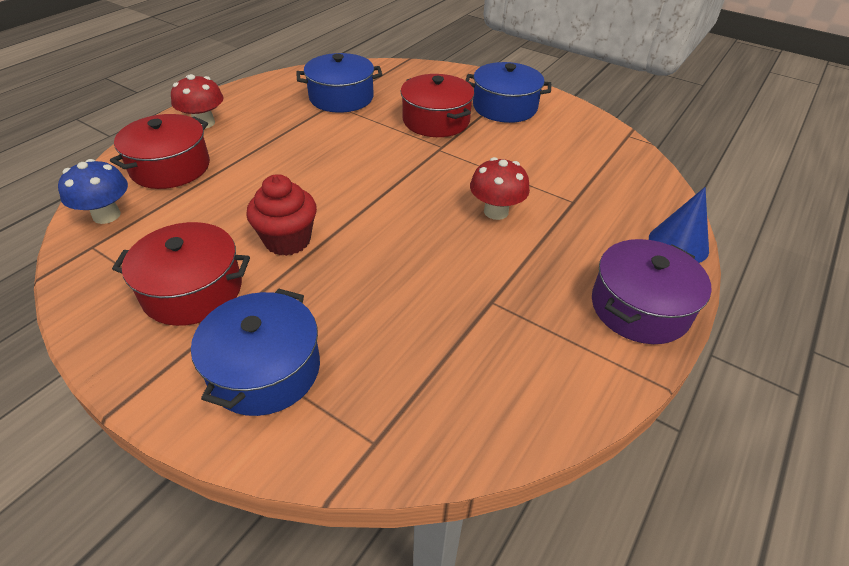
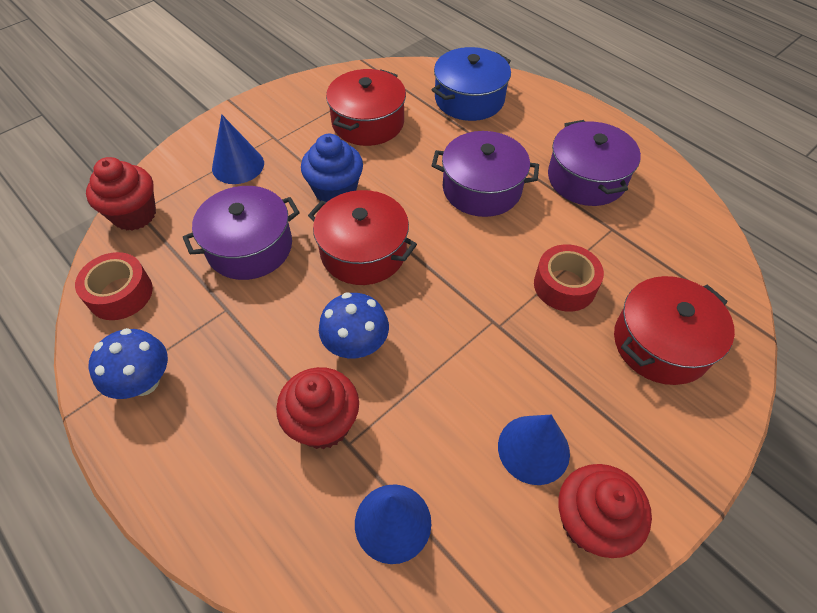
blue cone: 1 -> 3
blue cupcake: 0 -> 1
blue mushroom: 1 -> 2
blue pot: 3 -> 1
purple pot: 1 -> 3
red cupcake: 1 -> 3
red mushroom: 2 -> 0
red tape: 0 -> 2

